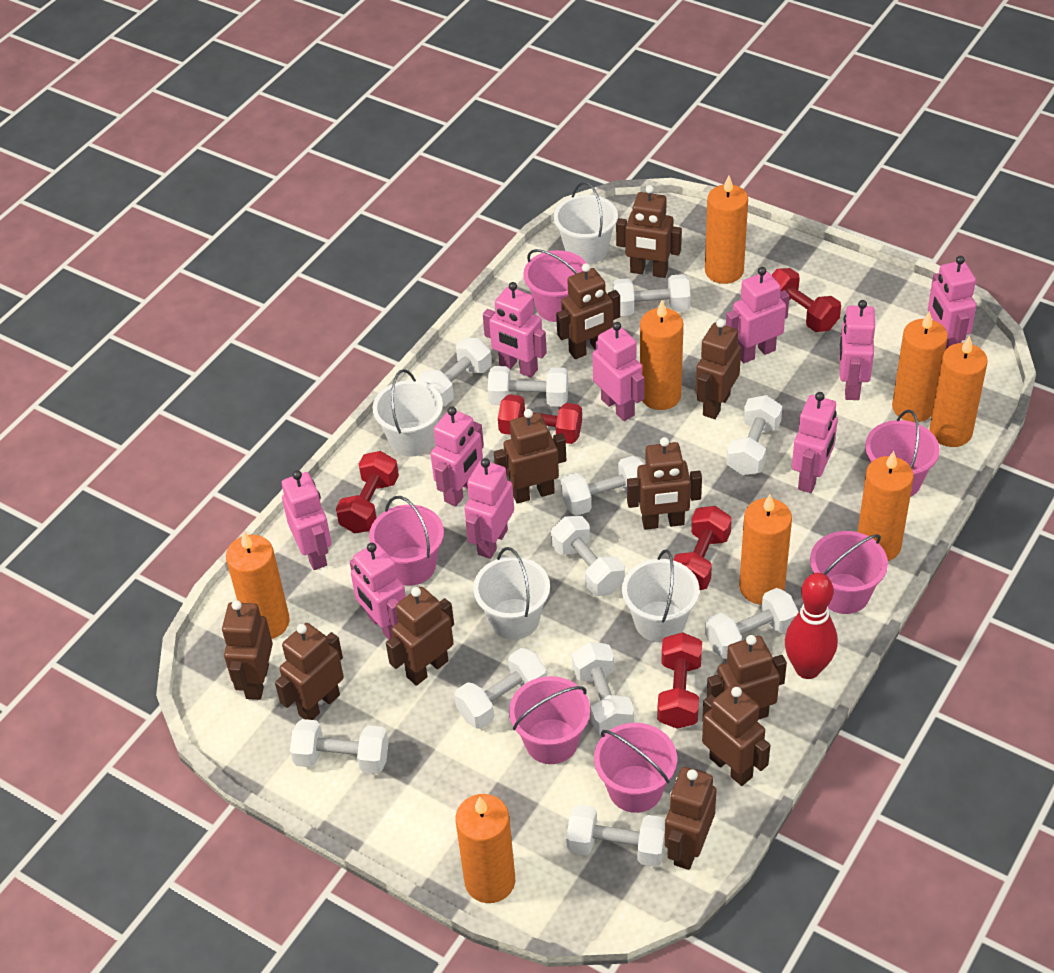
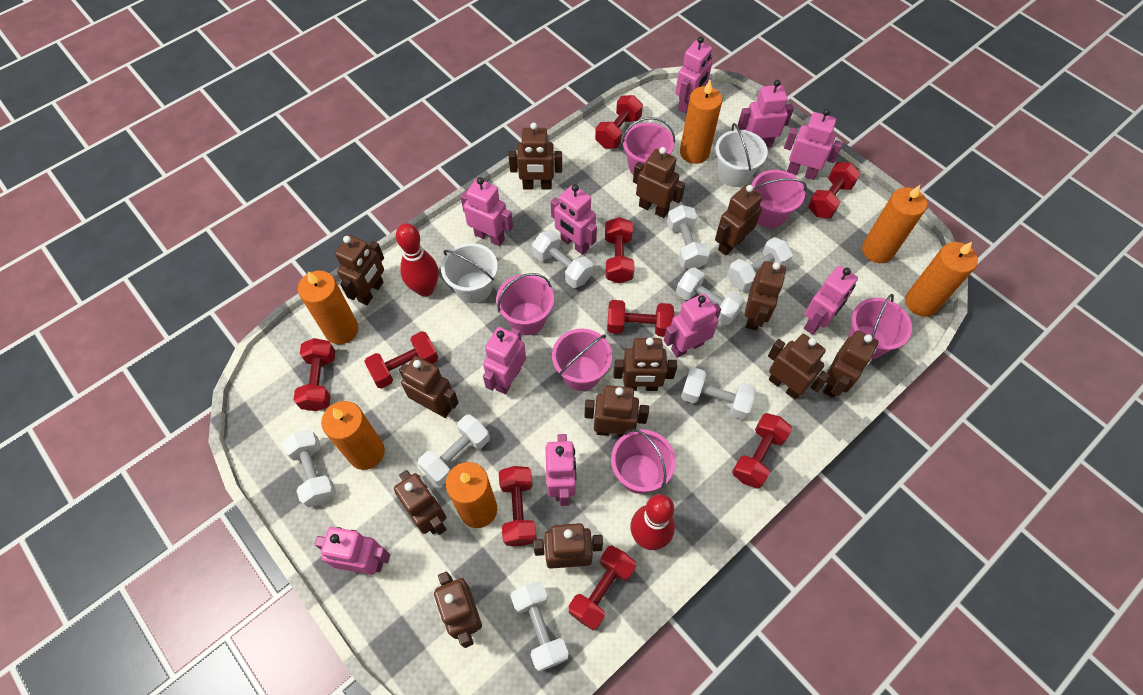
brown robot: 11 -> 13
orange candle: 8 -> 6
red bowling pin: 1 -> 2
red dumbbell: 5 -> 9
white bucket: 4 -> 2
white dumbbell: 11 -> 8

